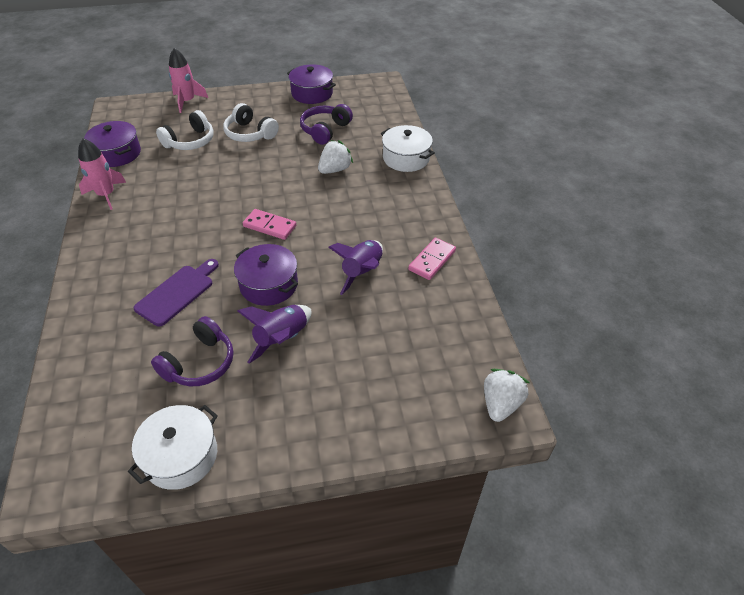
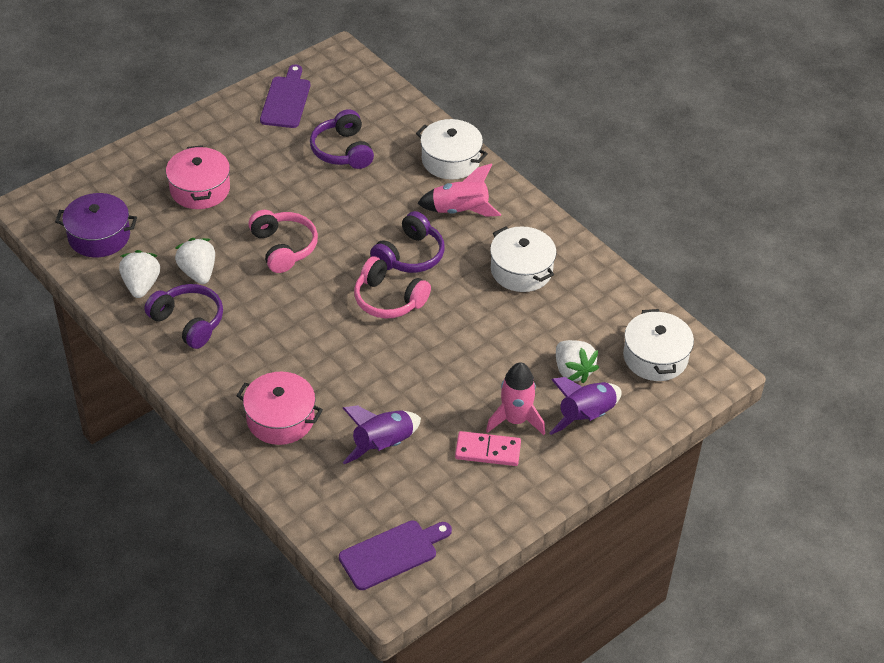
pink domino: 2 -> 1
pink headphones: 0 -> 2
pink pot: 0 -> 2
purple cutting board: 1 -> 2
purple headphones: 2 -> 3
purple pot: 3 -> 1
white headphones: 2 -> 0
white pot: 2 -> 3
white strawberry: 2 -> 3

